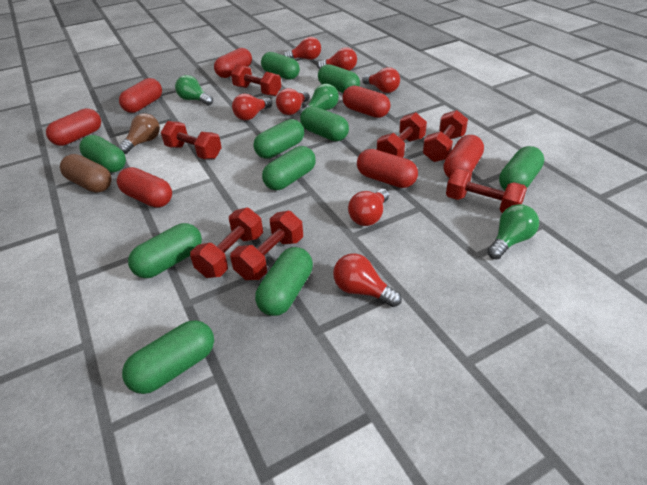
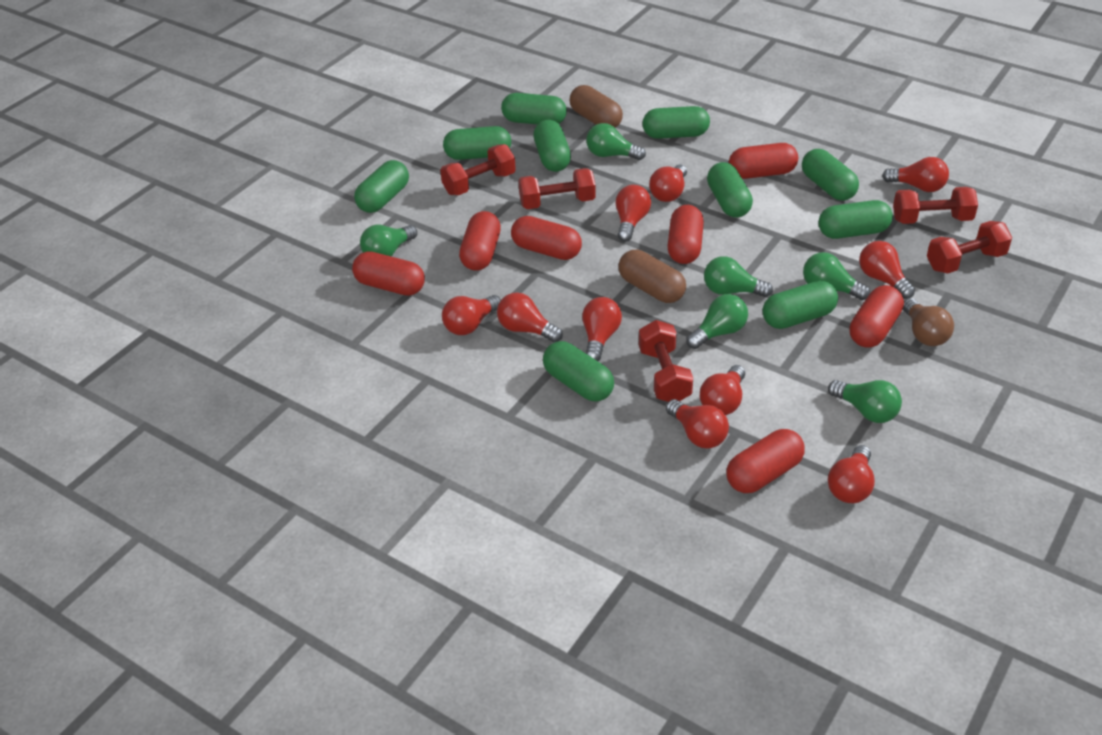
brown capsule: 1 -> 2
green light bulb: 3 -> 6
red dumbbell: 7 -> 5
red light bulb: 7 -> 10

